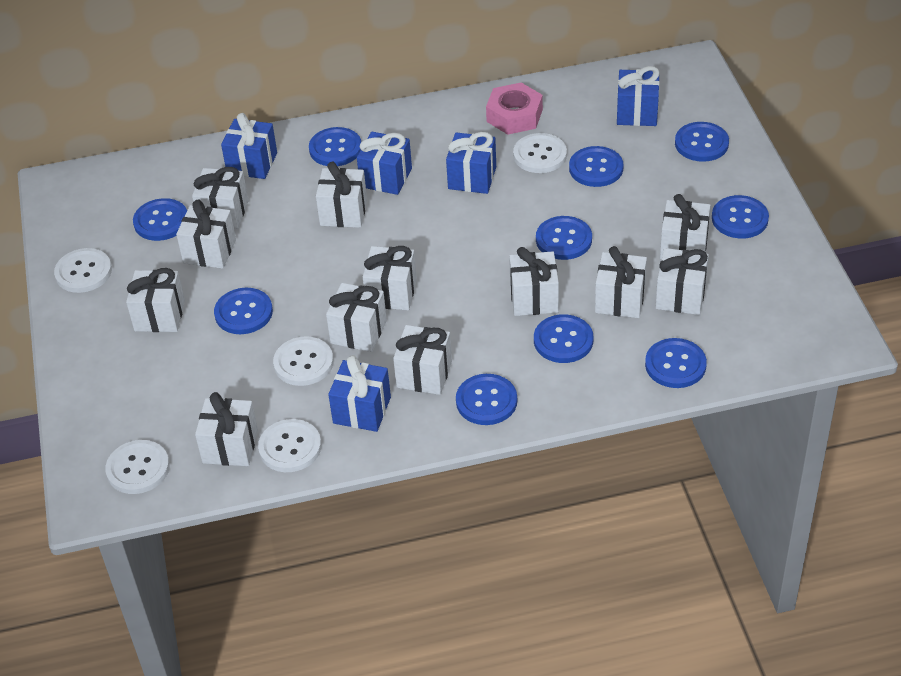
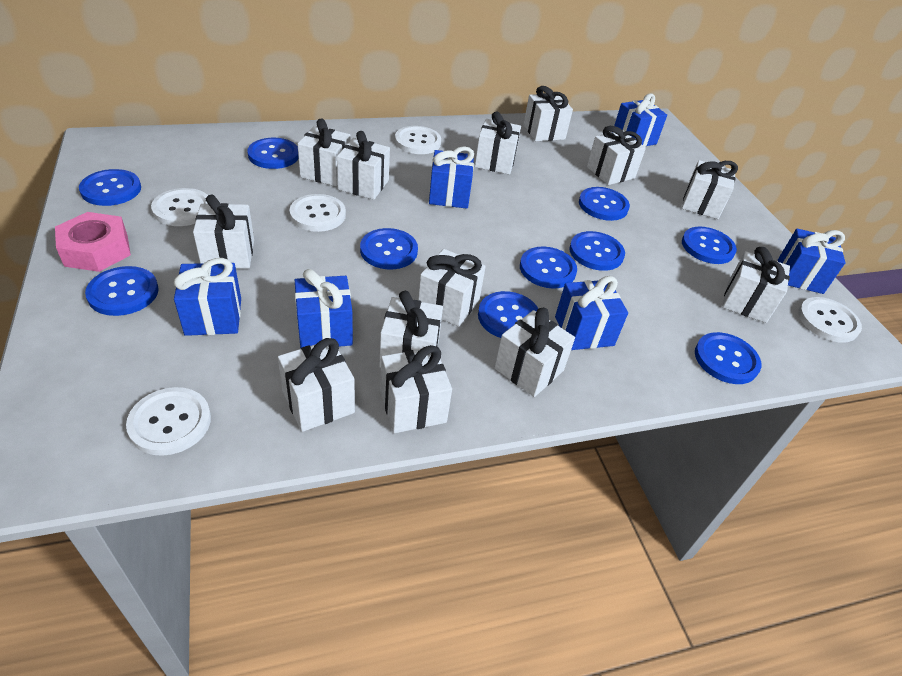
blue gift: 5 -> 6
white gift: 12 -> 13

